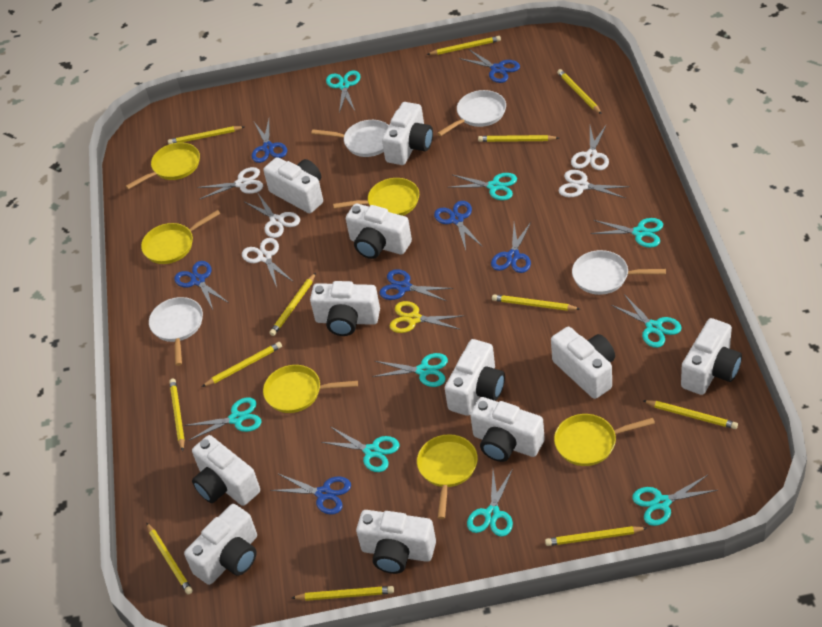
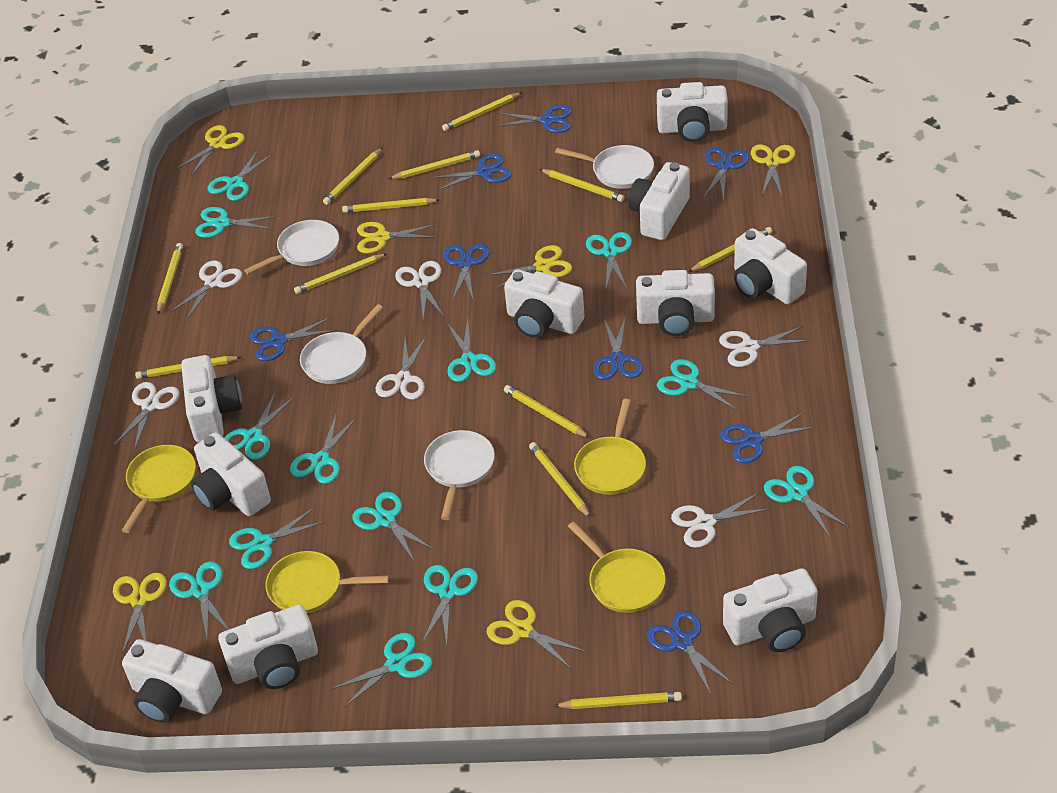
blue scissors: 7 -> 8
turquoise scissors: 9 -> 13
white camera: 11 -> 10
white scissors: 5 -> 6
yellow pan: 6 -> 4
yellow scissors: 1 -> 6

